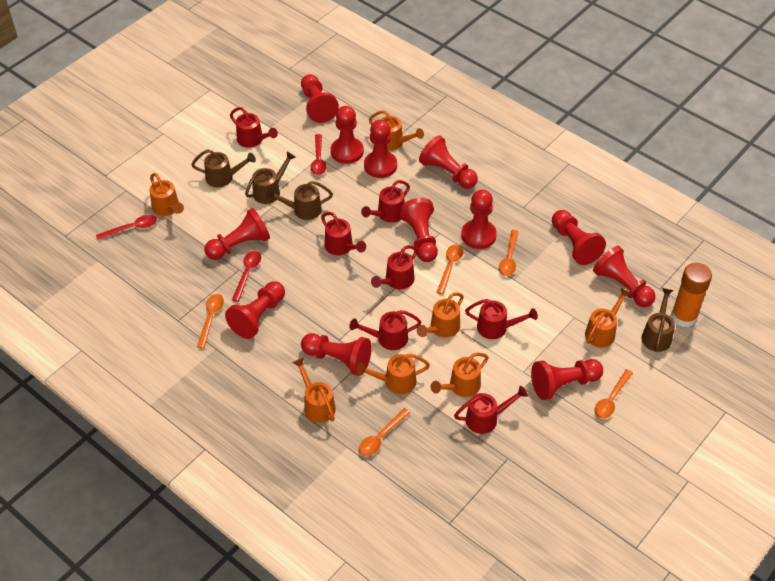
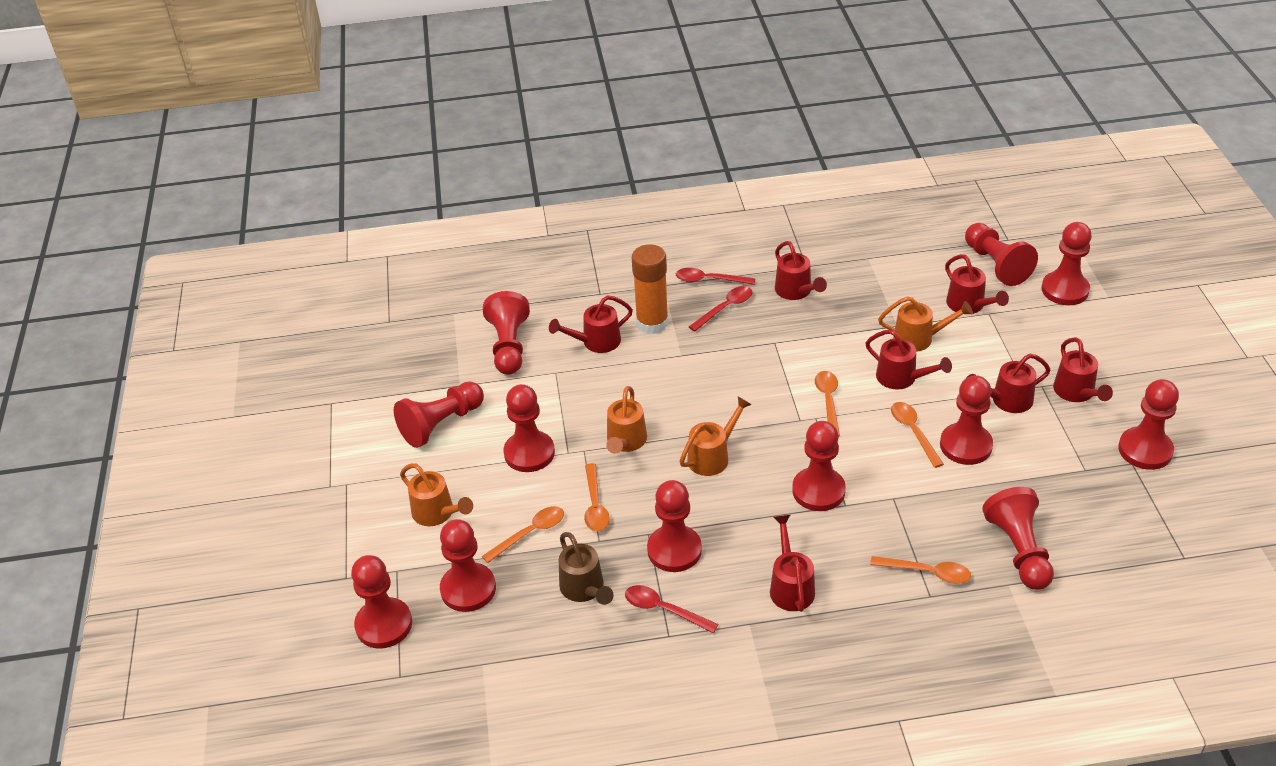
brown watering can: 4 -> 1
orange watering can: 7 -> 4

